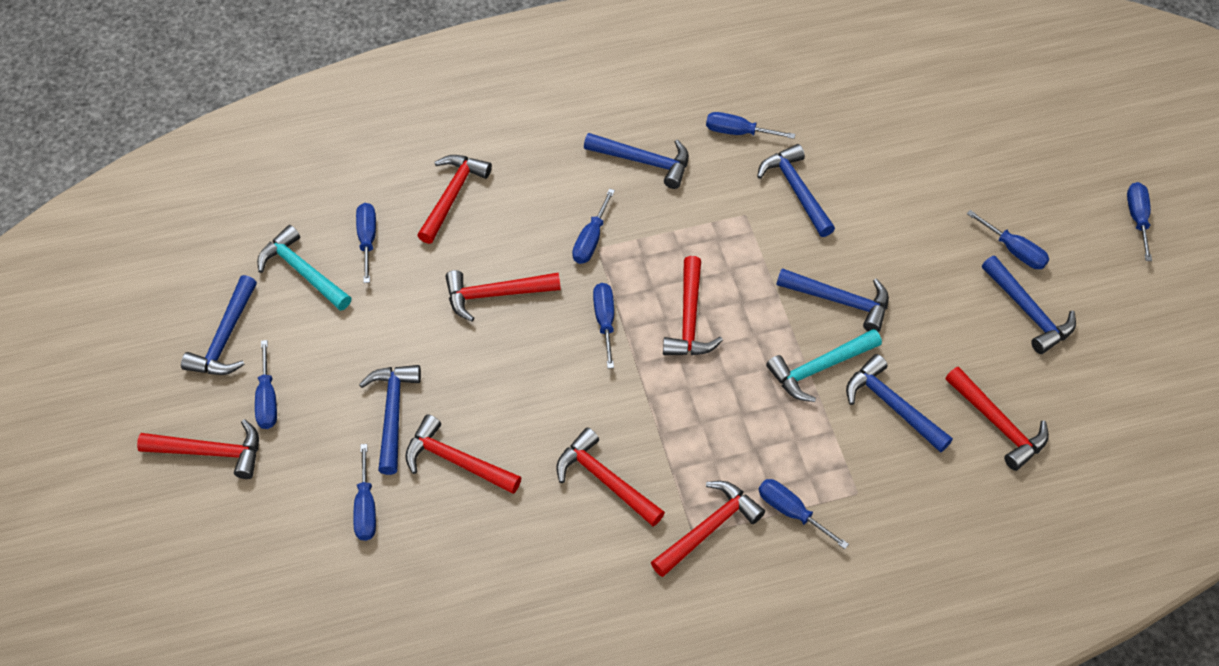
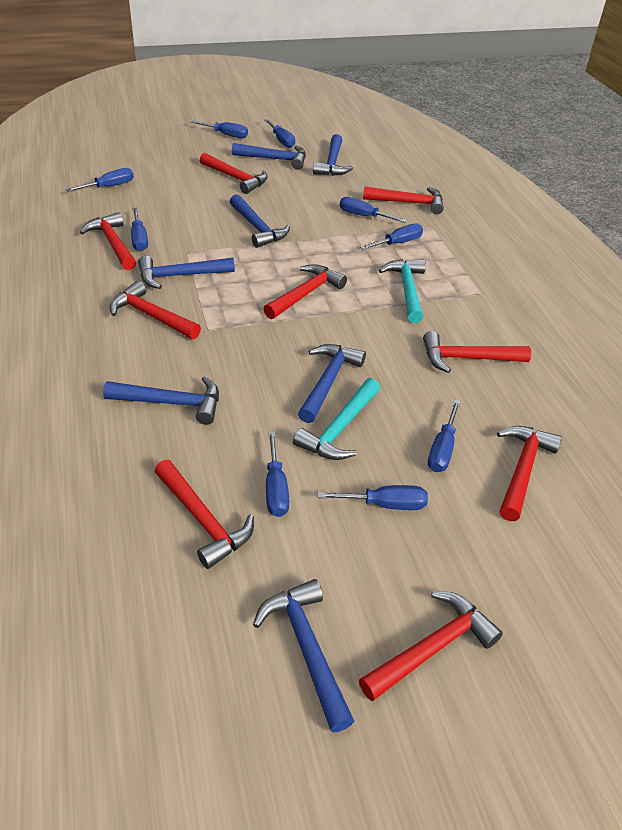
red hammer: 8 -> 9

